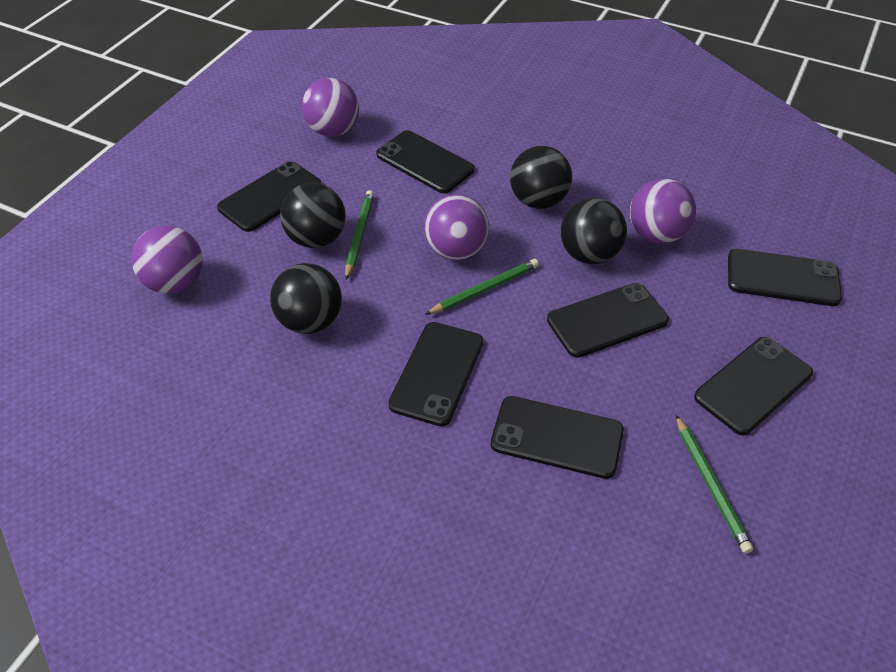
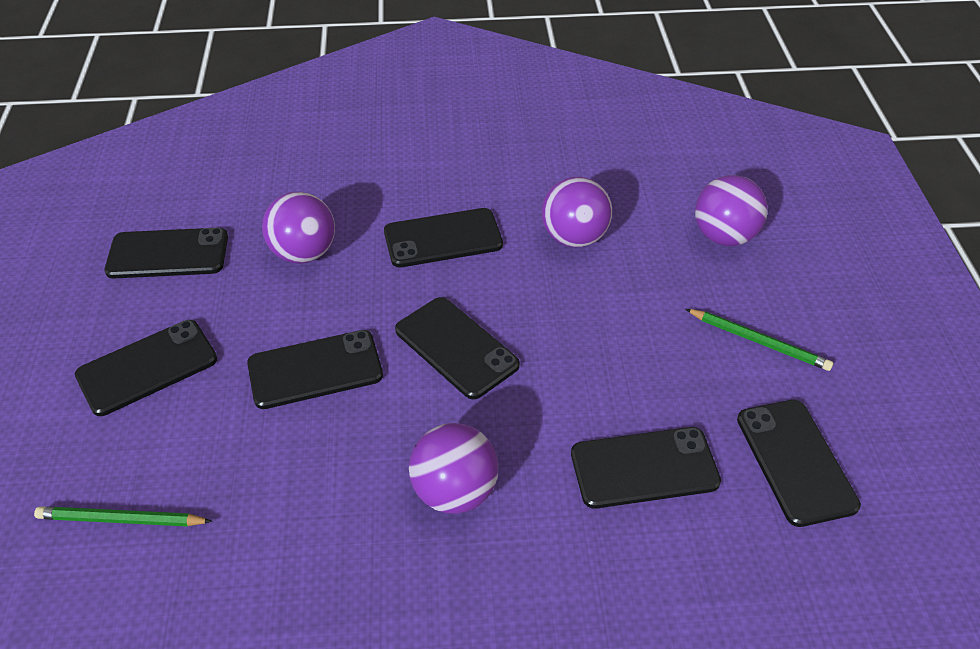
black ball: 4 -> 0
green pencil: 3 -> 2

